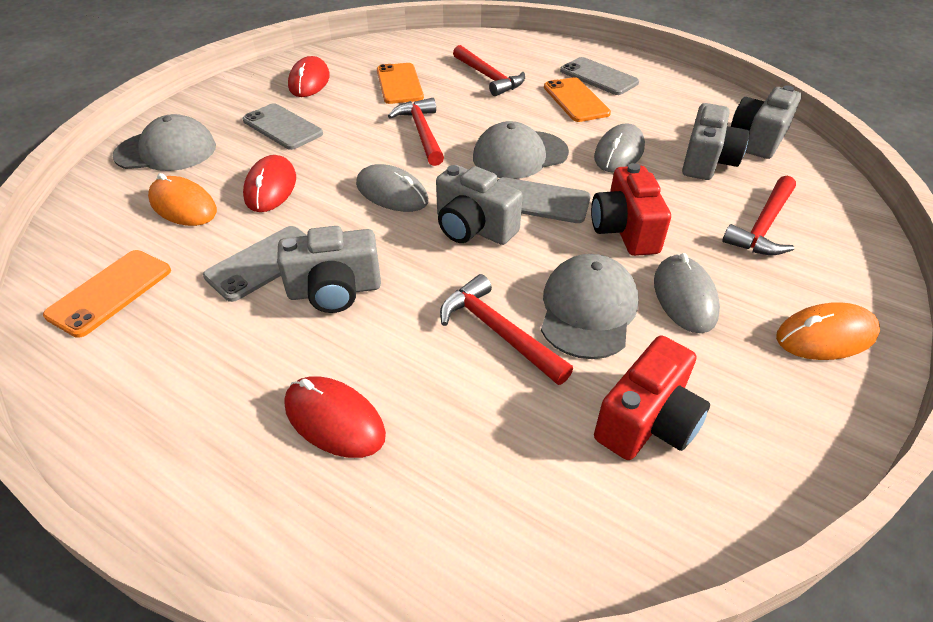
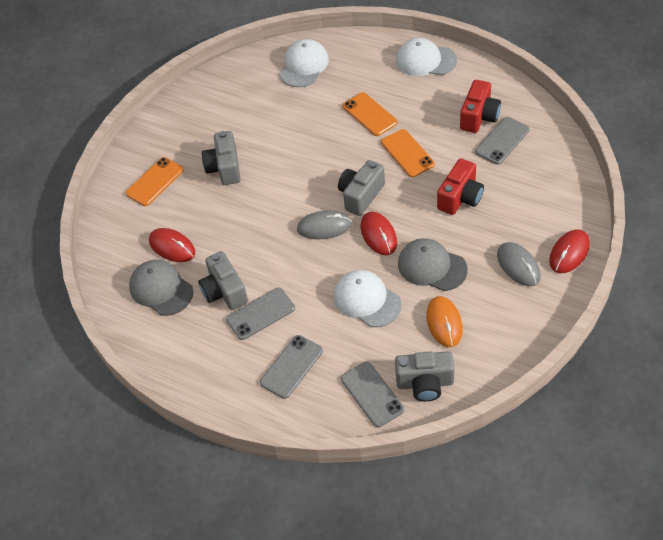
grey cap: 3 -> 2
grey mouse: 3 -> 2
orange mouse: 2 -> 1
red hammer: 4 -> 0
white cap: 0 -> 3

